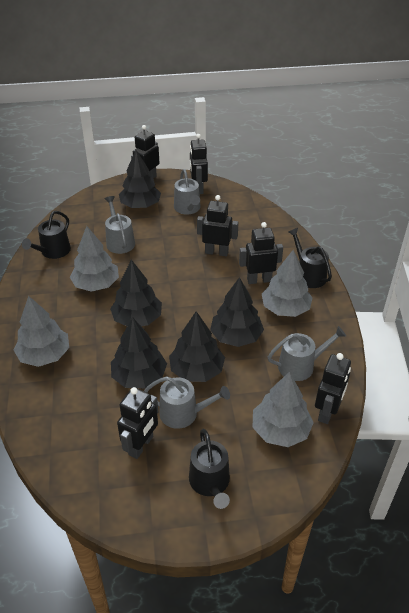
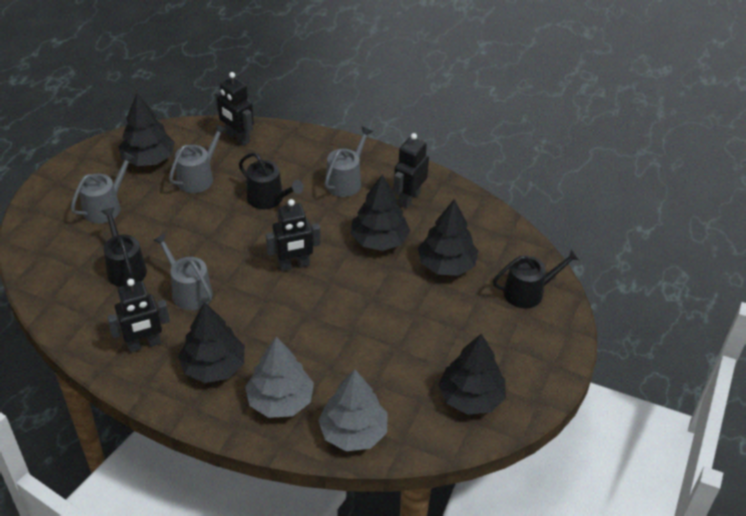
black robot: 6 -> 4
grey tree: 4 -> 2

